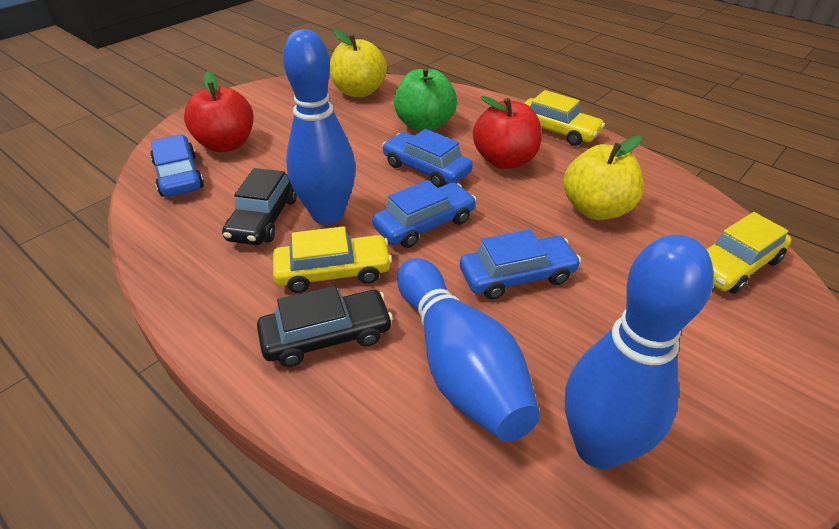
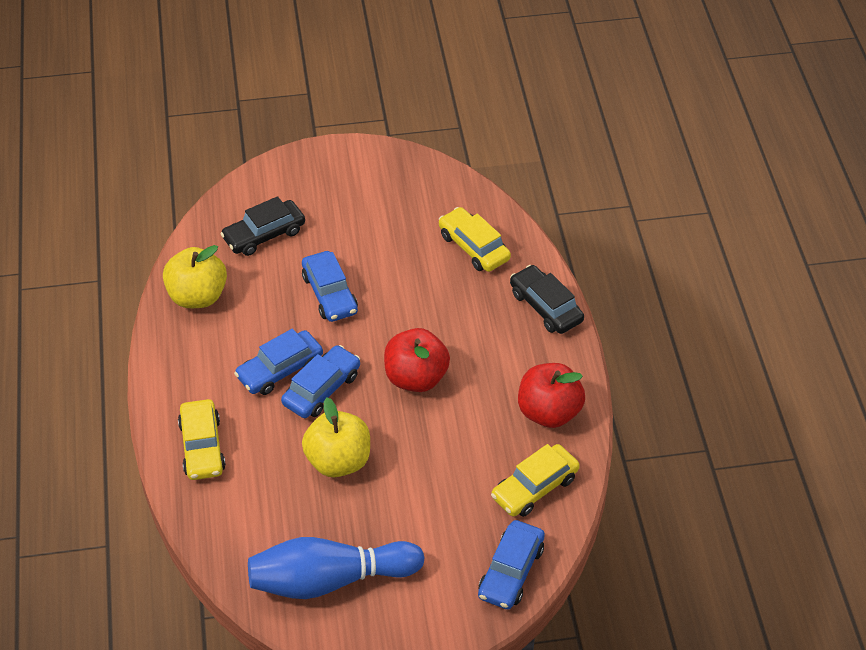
blue bowling pin: 3 -> 1
green apple: 1 -> 0

